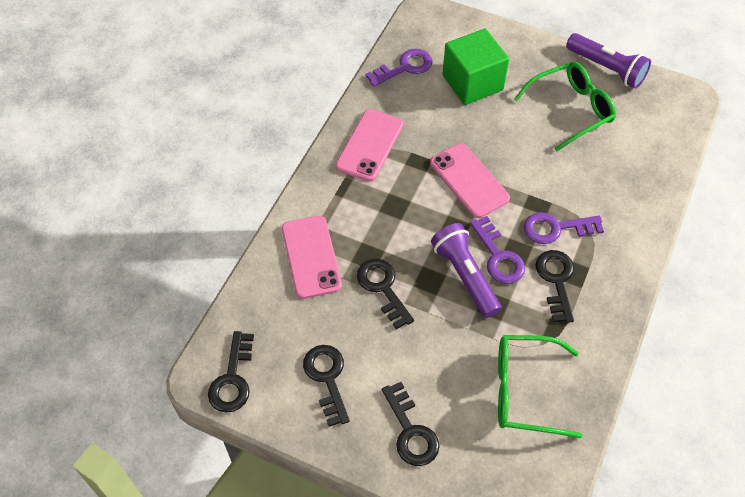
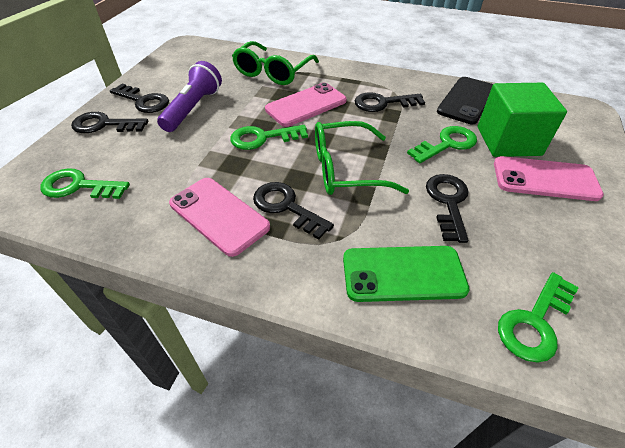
black phone: 0 -> 1
green key: 0 -> 4
green phone: 0 -> 1
purple flashlight: 2 -> 1
purple key: 3 -> 0

